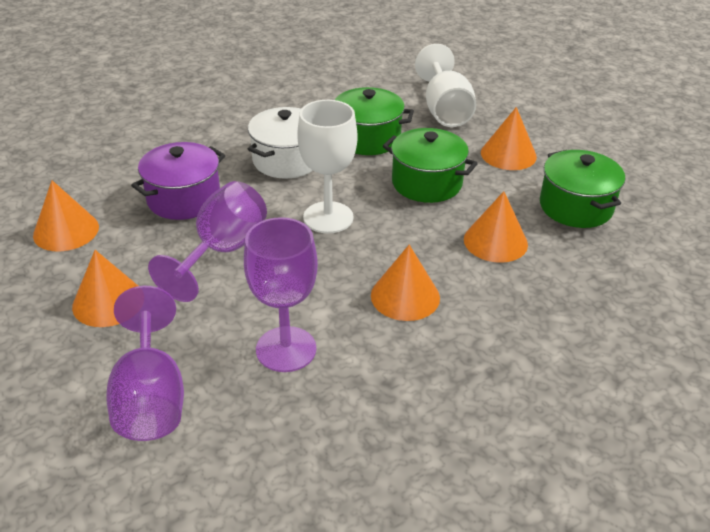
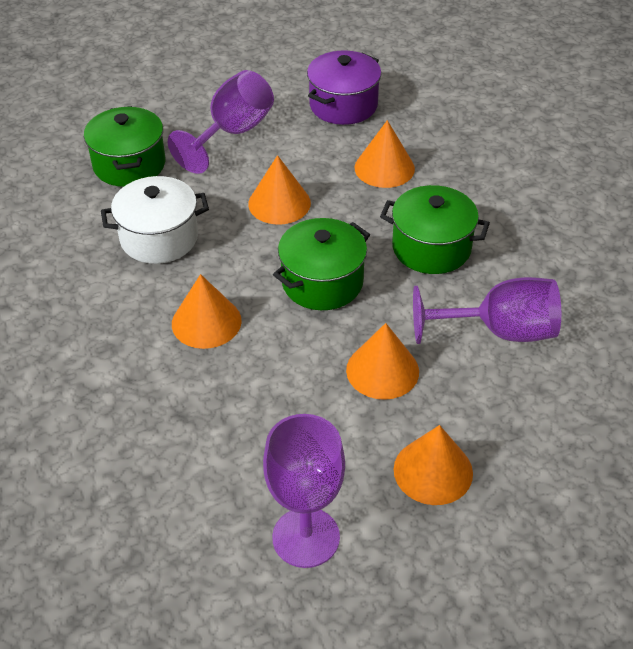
white goblet: 2 -> 0

